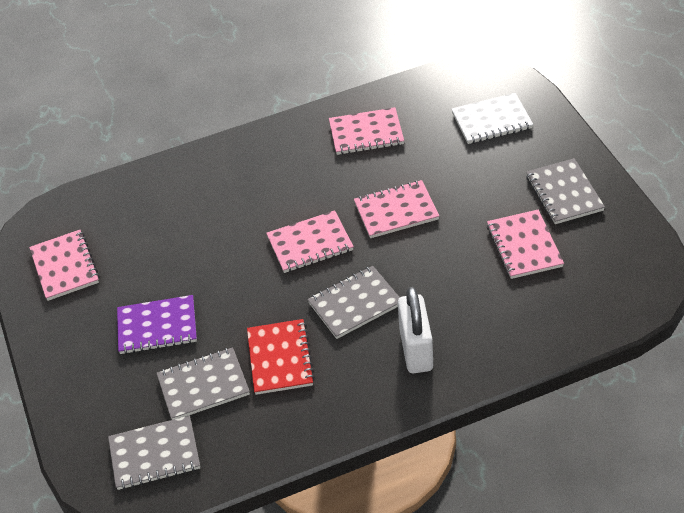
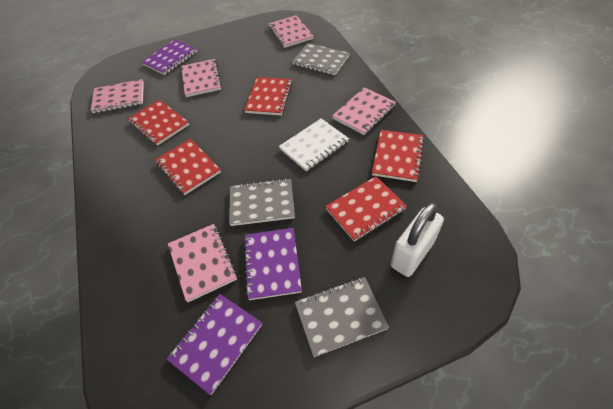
grey notebook: 4 -> 3
purple notebook: 1 -> 3
red notebook: 1 -> 5

